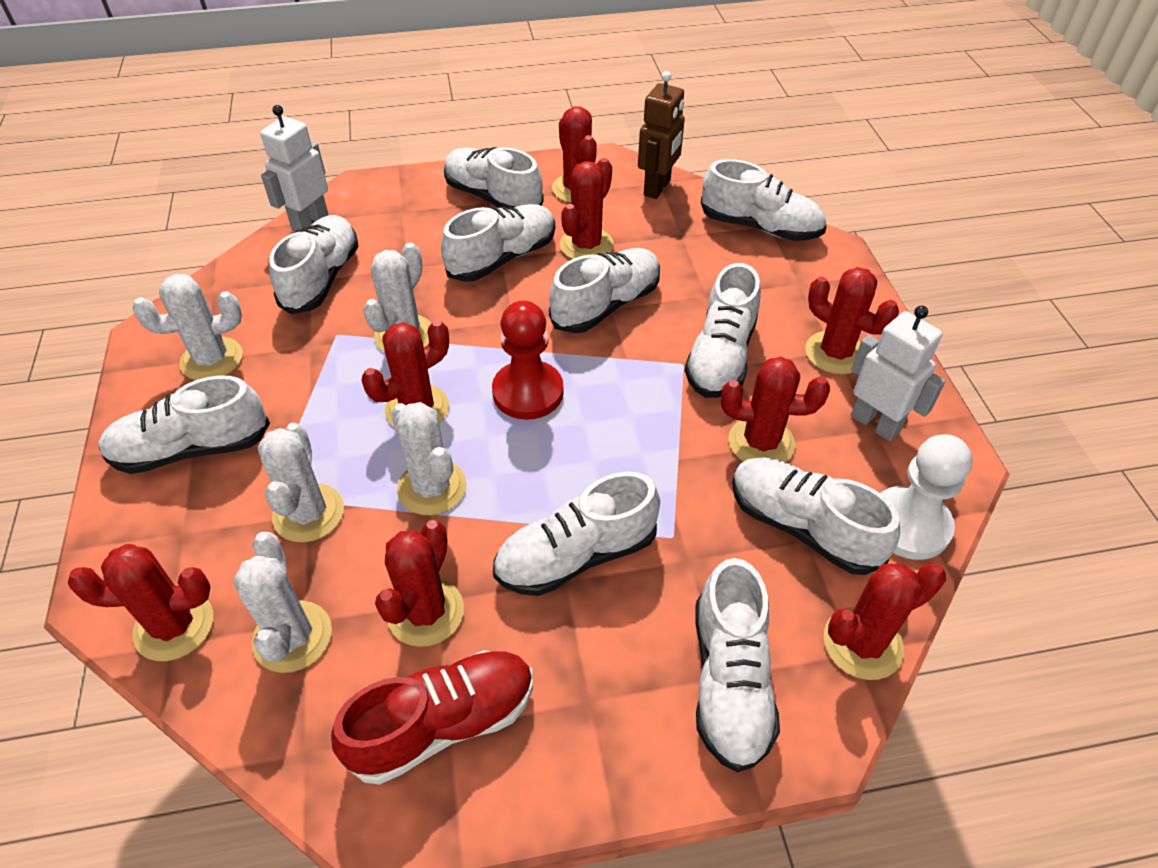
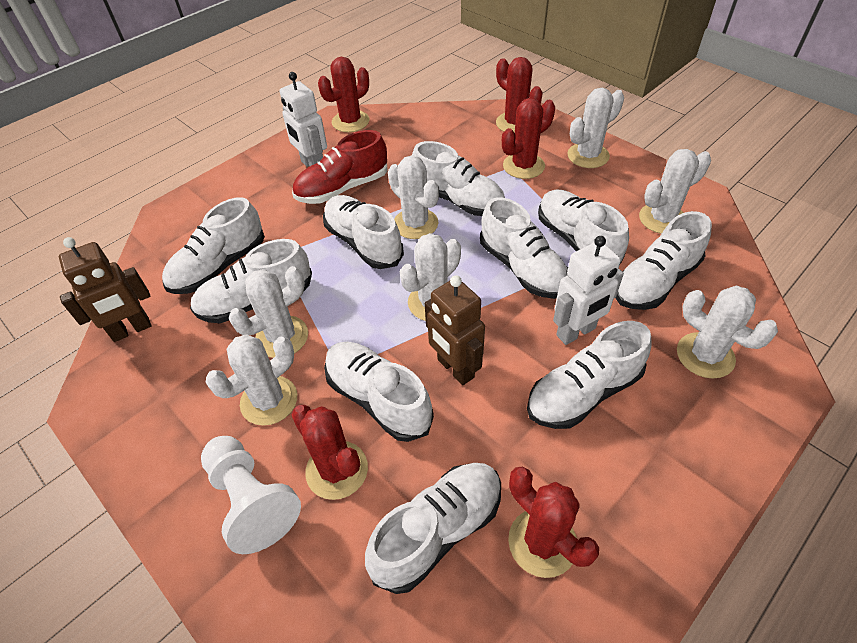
brown robot: 1 -> 2
red cactus: 8 -> 5
red pawn: 1 -> 0
white cactus: 5 -> 7

